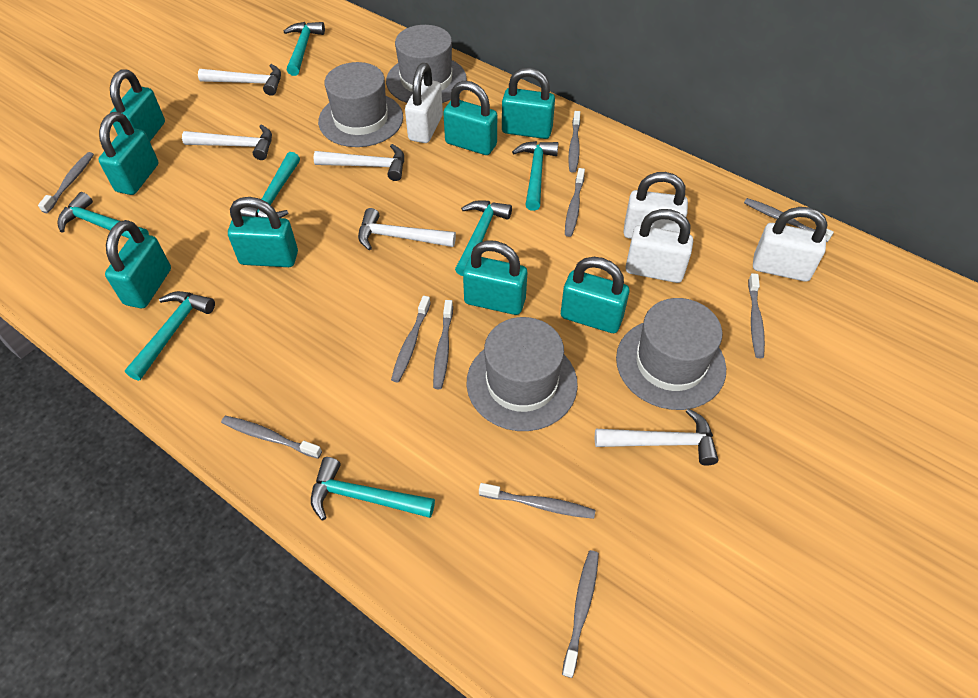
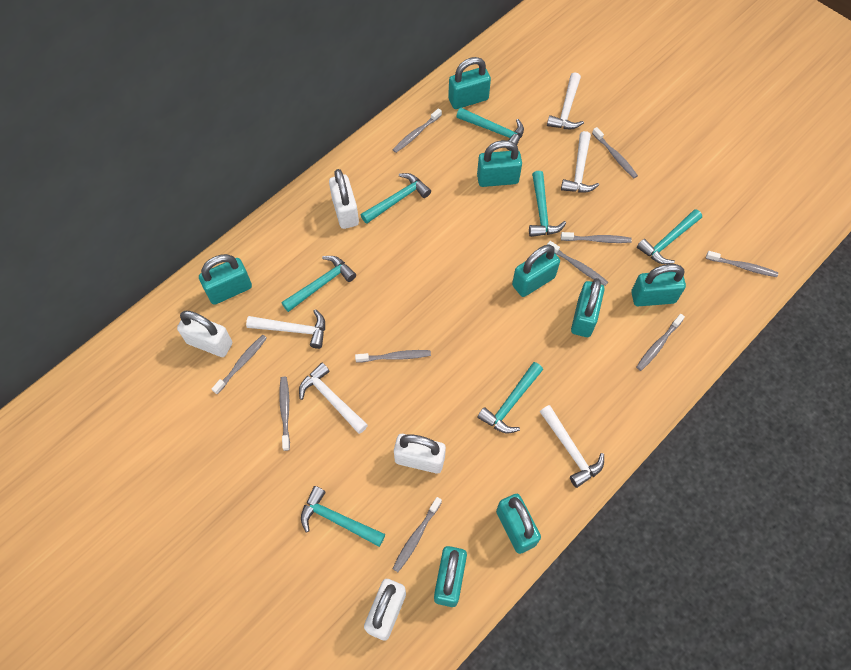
grey hat: 4 -> 0

